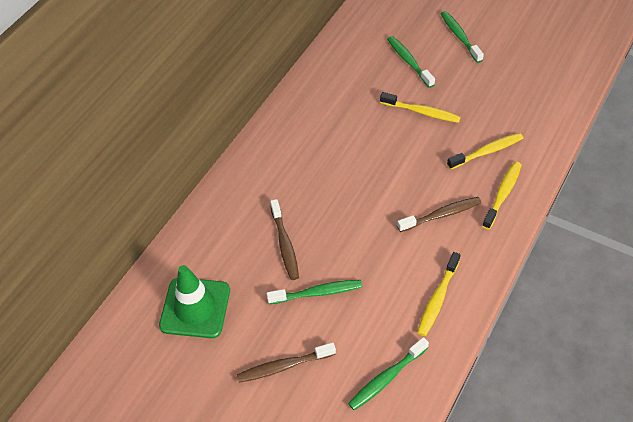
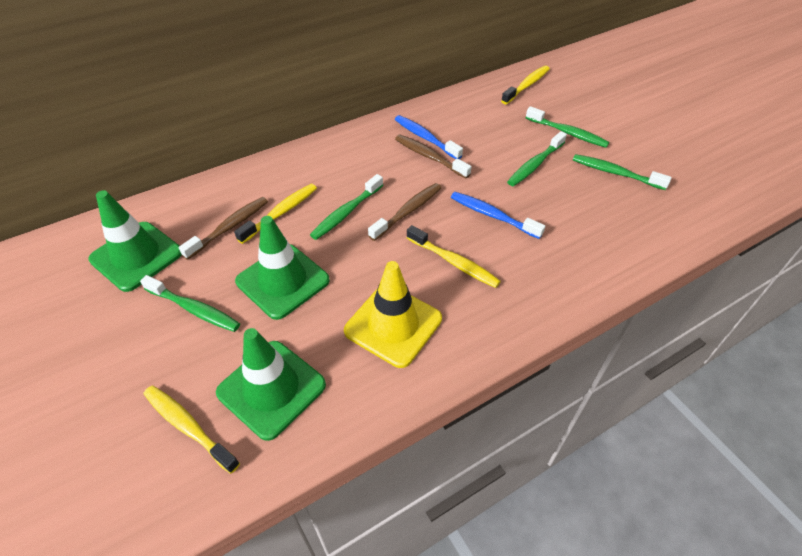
blue toothbrush: 0 -> 2
green toothbrush: 4 -> 5
green traffic cone: 1 -> 3
yellow traffic cone: 0 -> 1

